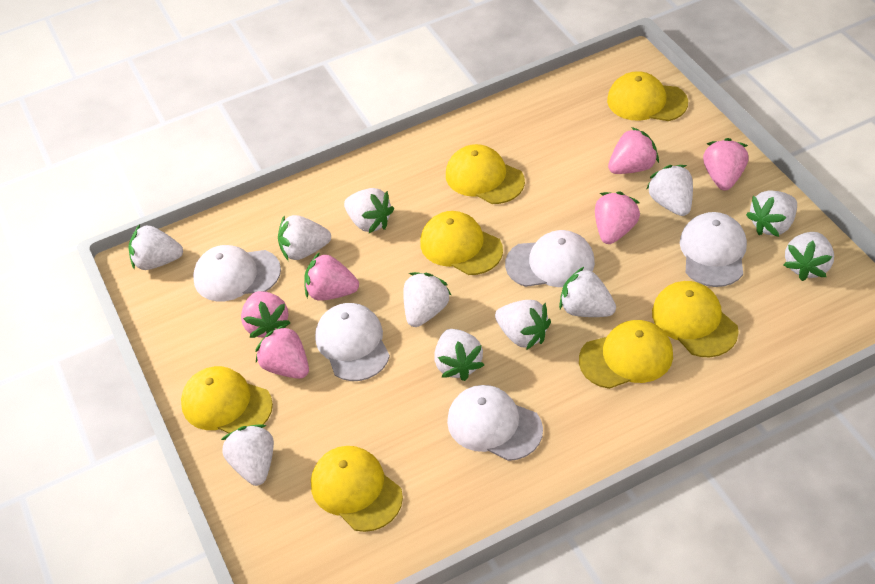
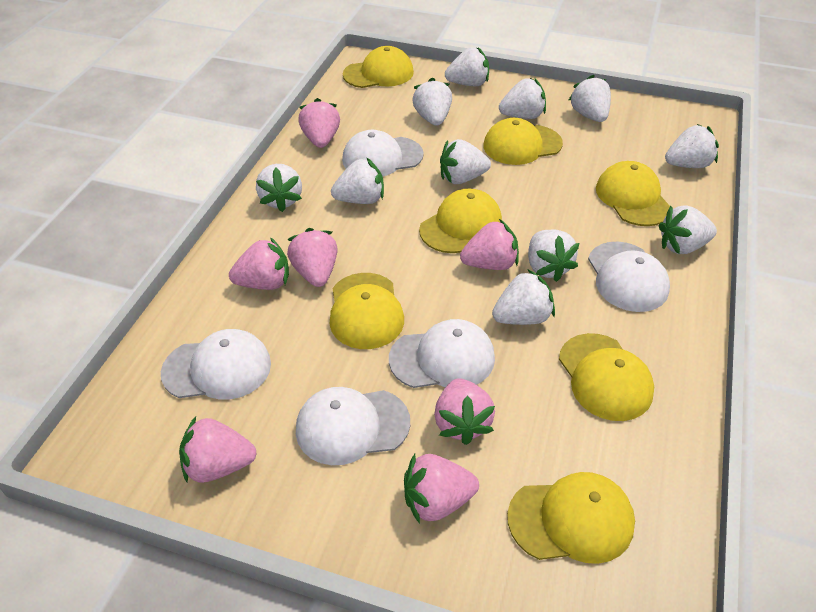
pink strawberry: 6 -> 7

